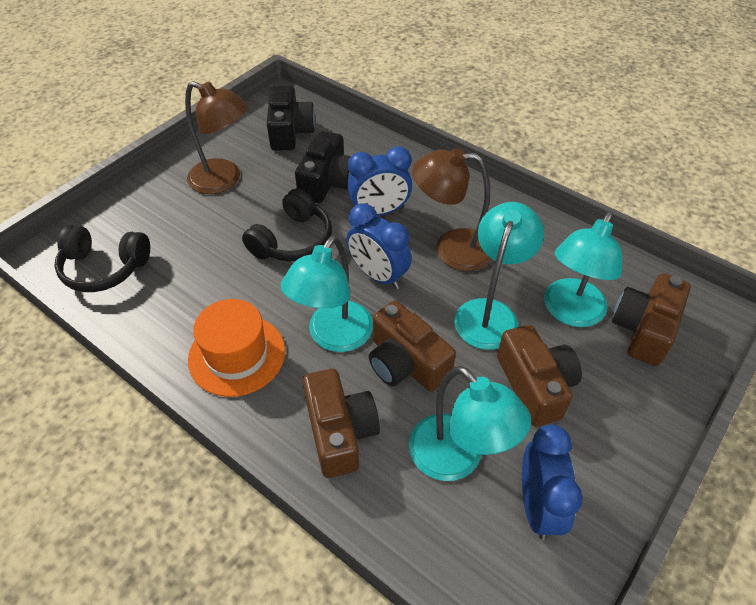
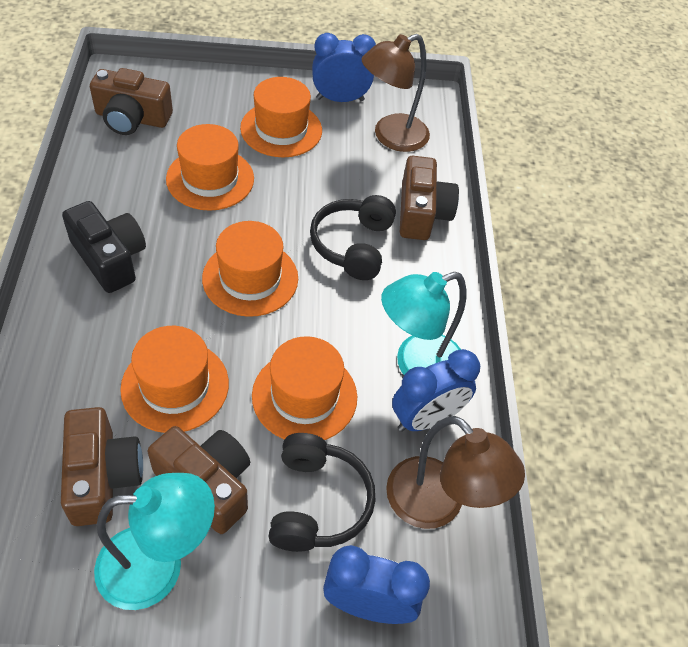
black camera: 2 -> 1
orange hat: 1 -> 5
turquoise lamp: 4 -> 2

